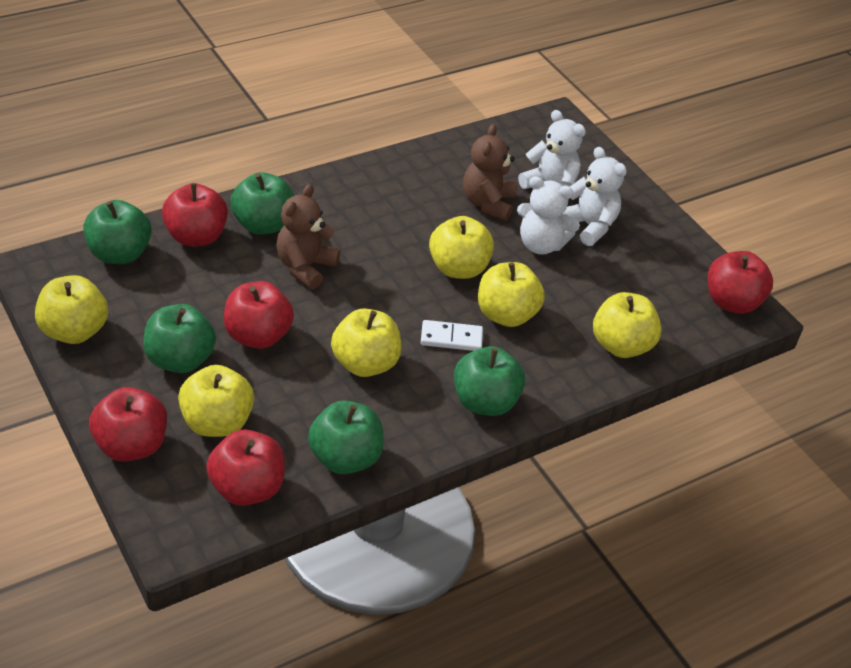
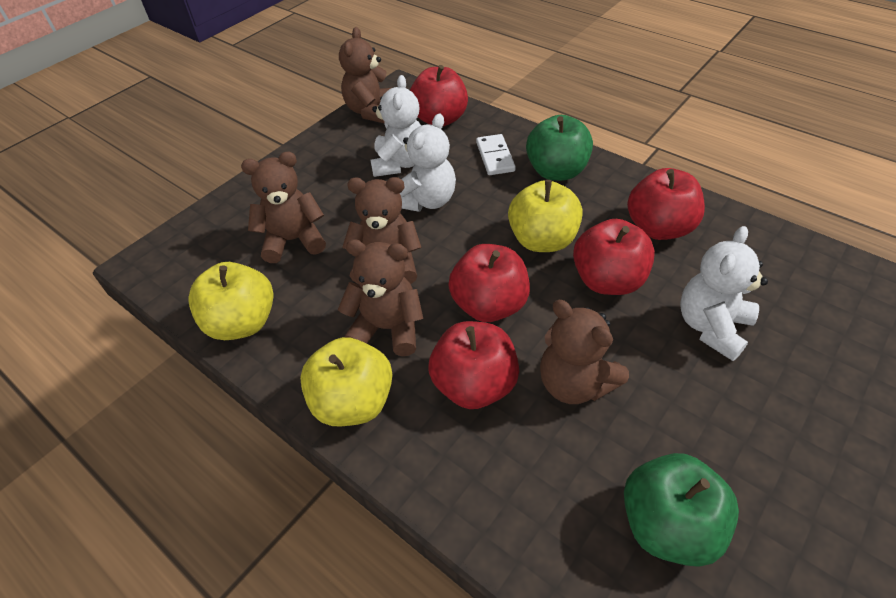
brown teddy bear: 2 -> 5
green apple: 5 -> 2
yellow apple: 6 -> 3

